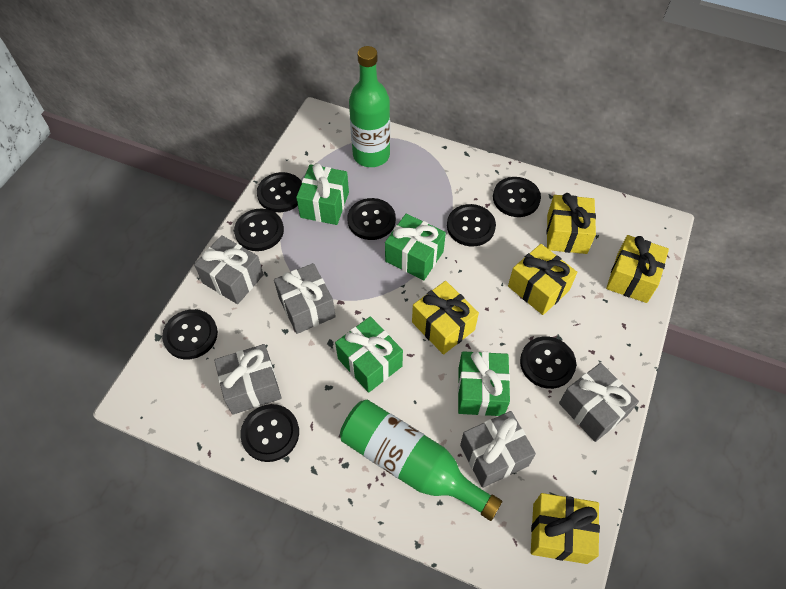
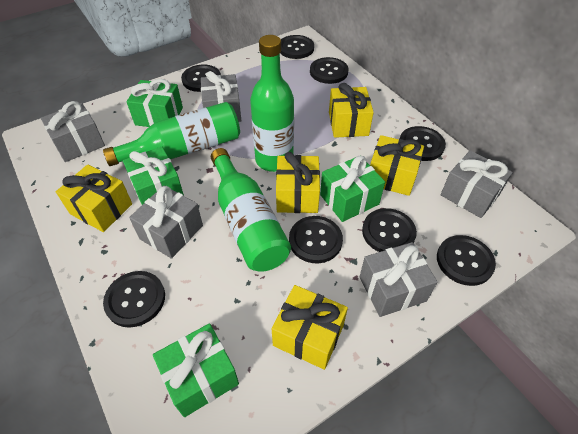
green bottle: 2 -> 3

